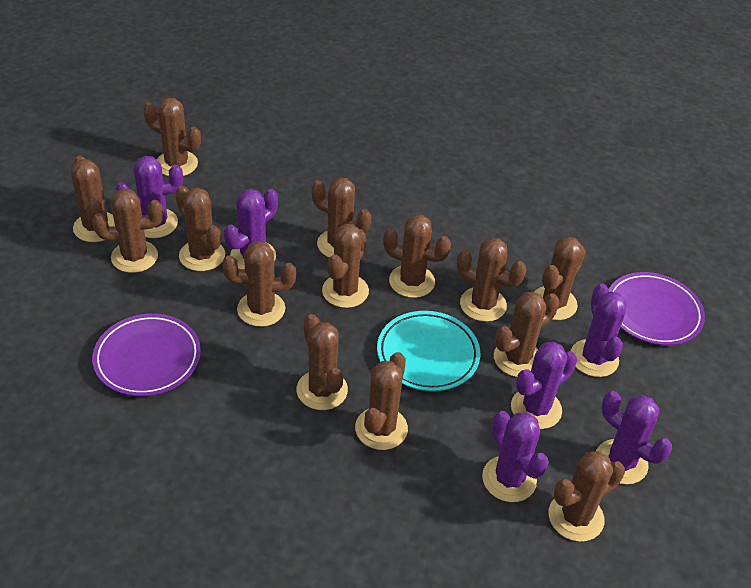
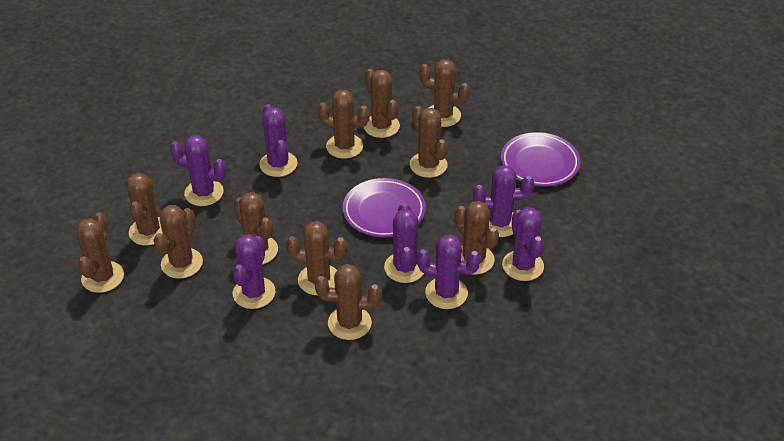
brown cactus: 14 -> 11
purple cactus: 6 -> 7
turquoise plate: 1 -> 0

